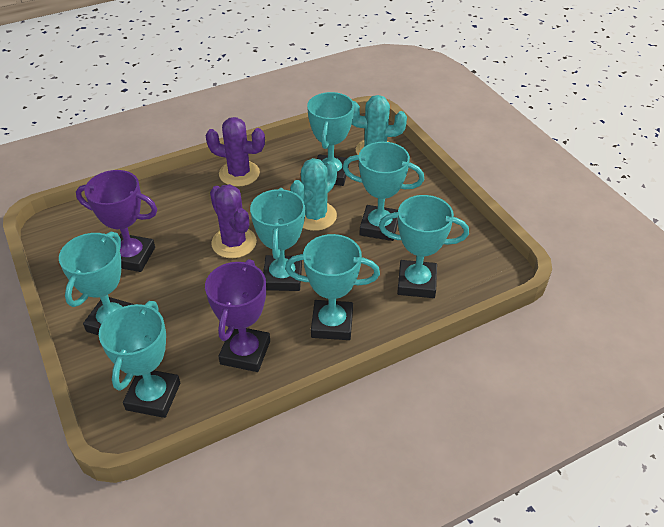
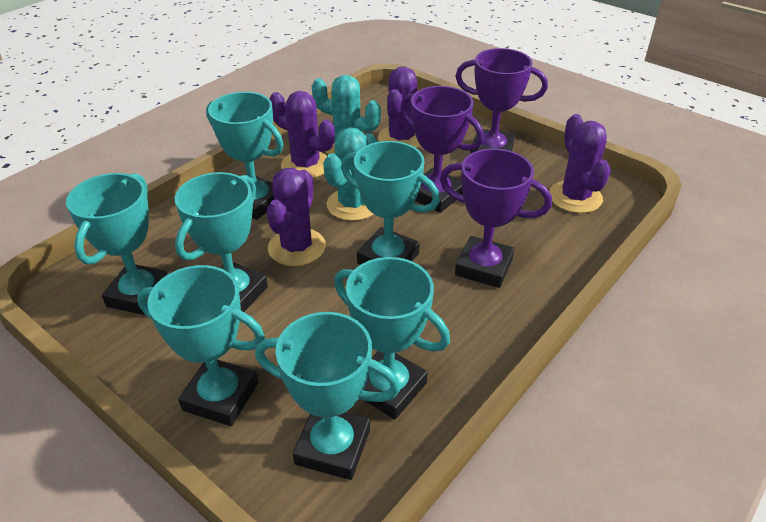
purple cactus: 2 -> 4
purple trophy: 2 -> 3

